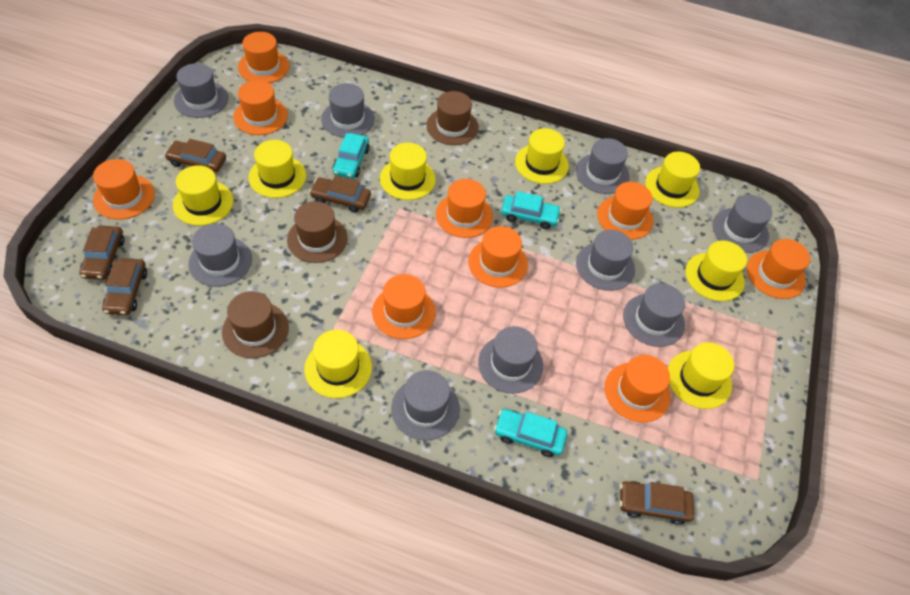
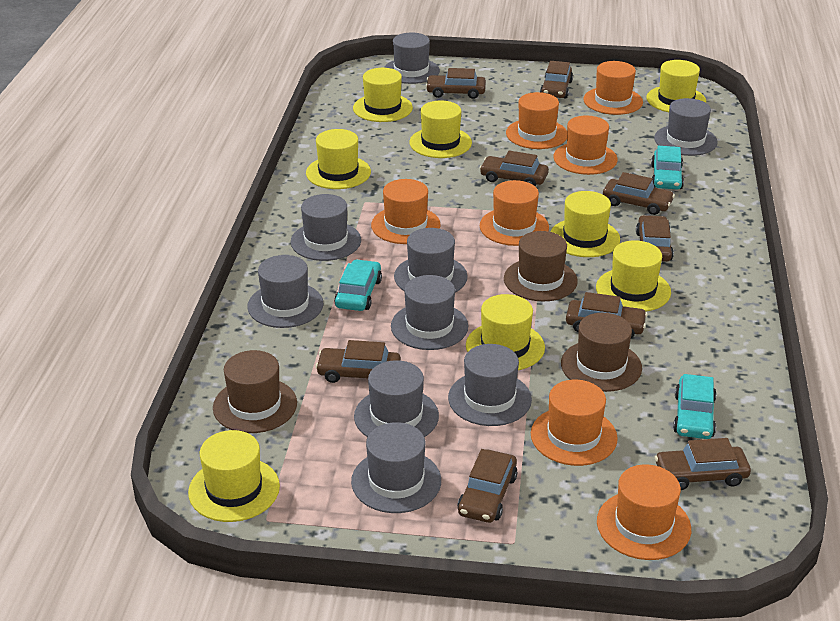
brown car: 5 -> 9
orange hat: 9 -> 7

